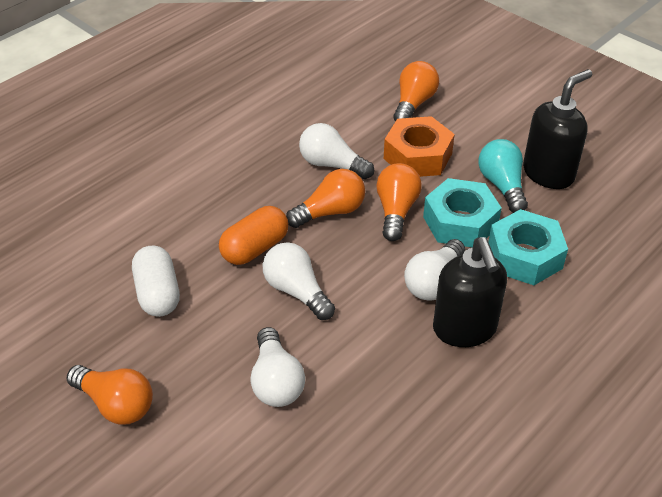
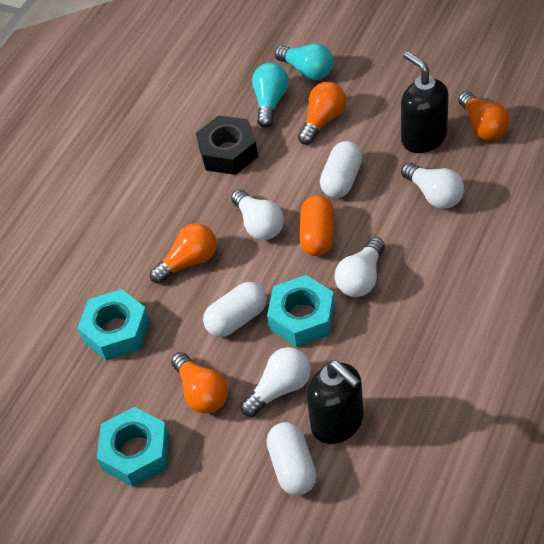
black nut: 0 -> 1
orange nut: 1 -> 0
turquoise light bulb: 1 -> 2
turquoise nut: 2 -> 3
white capsule: 1 -> 3

